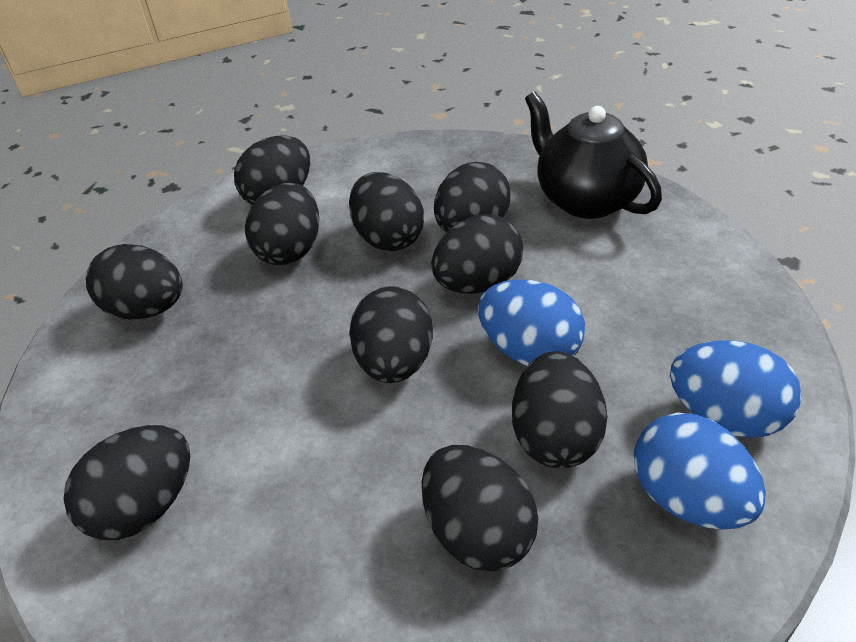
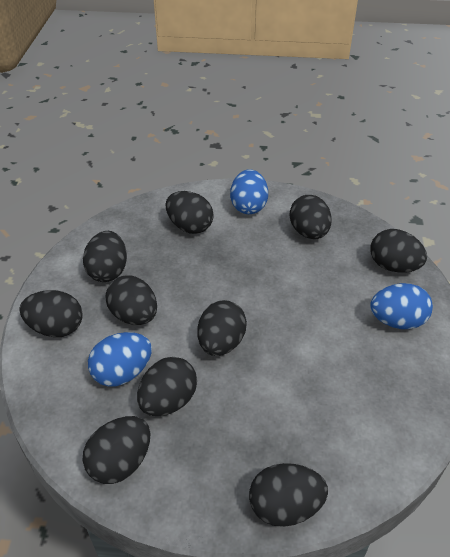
black teapot: 1 -> 0

